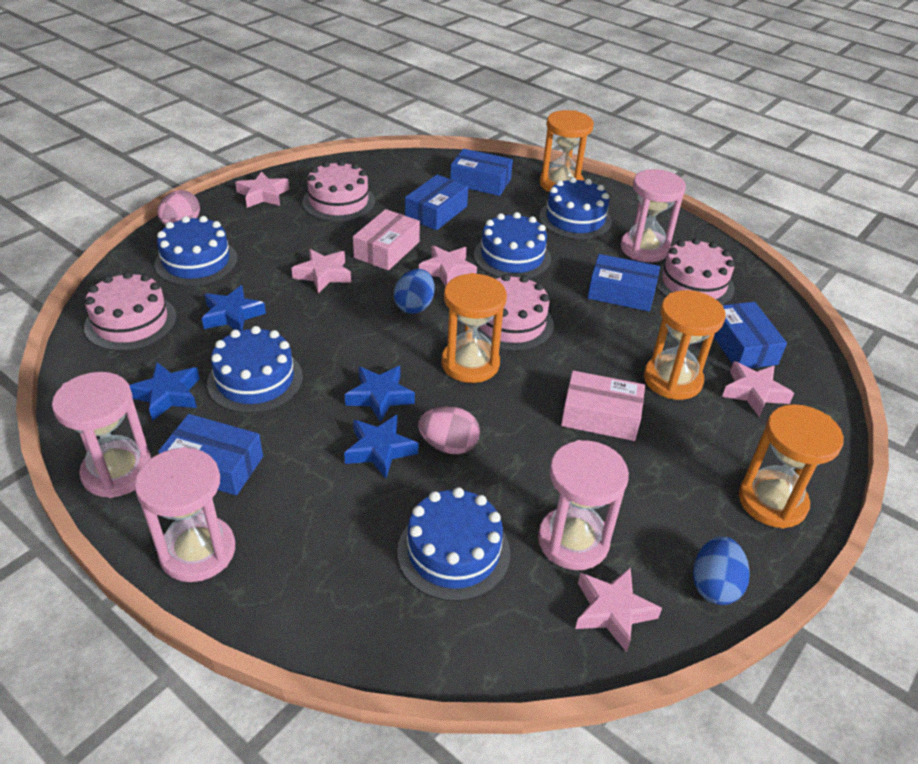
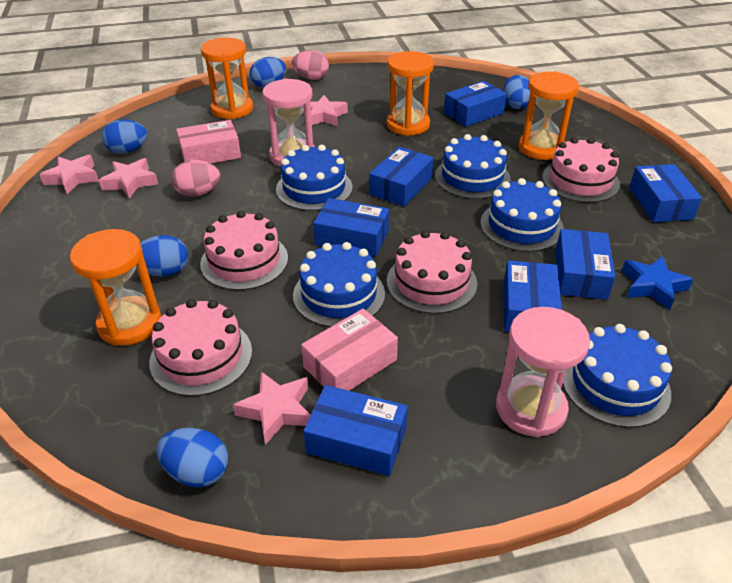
blue box: 5 -> 7
blue egg: 2 -> 5
blue star: 4 -> 1
pink hourglass: 4 -> 2
pink star: 5 -> 4

